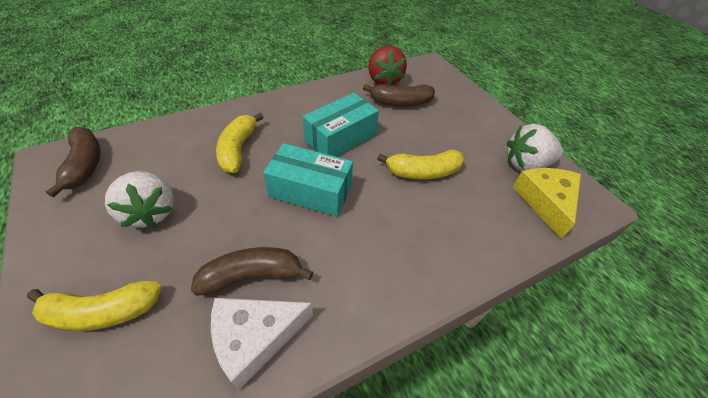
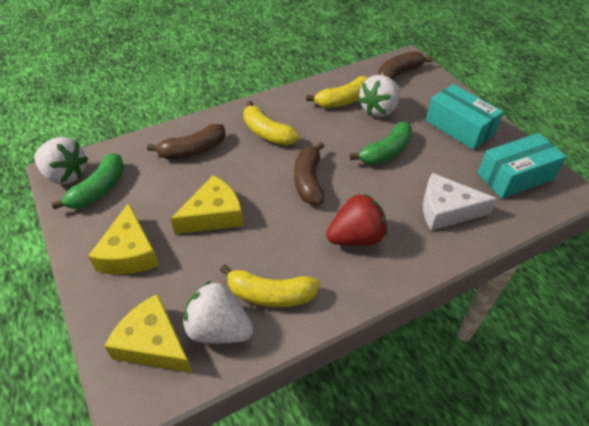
green banana: 0 -> 2
white strawberry: 2 -> 3
yellow cheese: 1 -> 3

